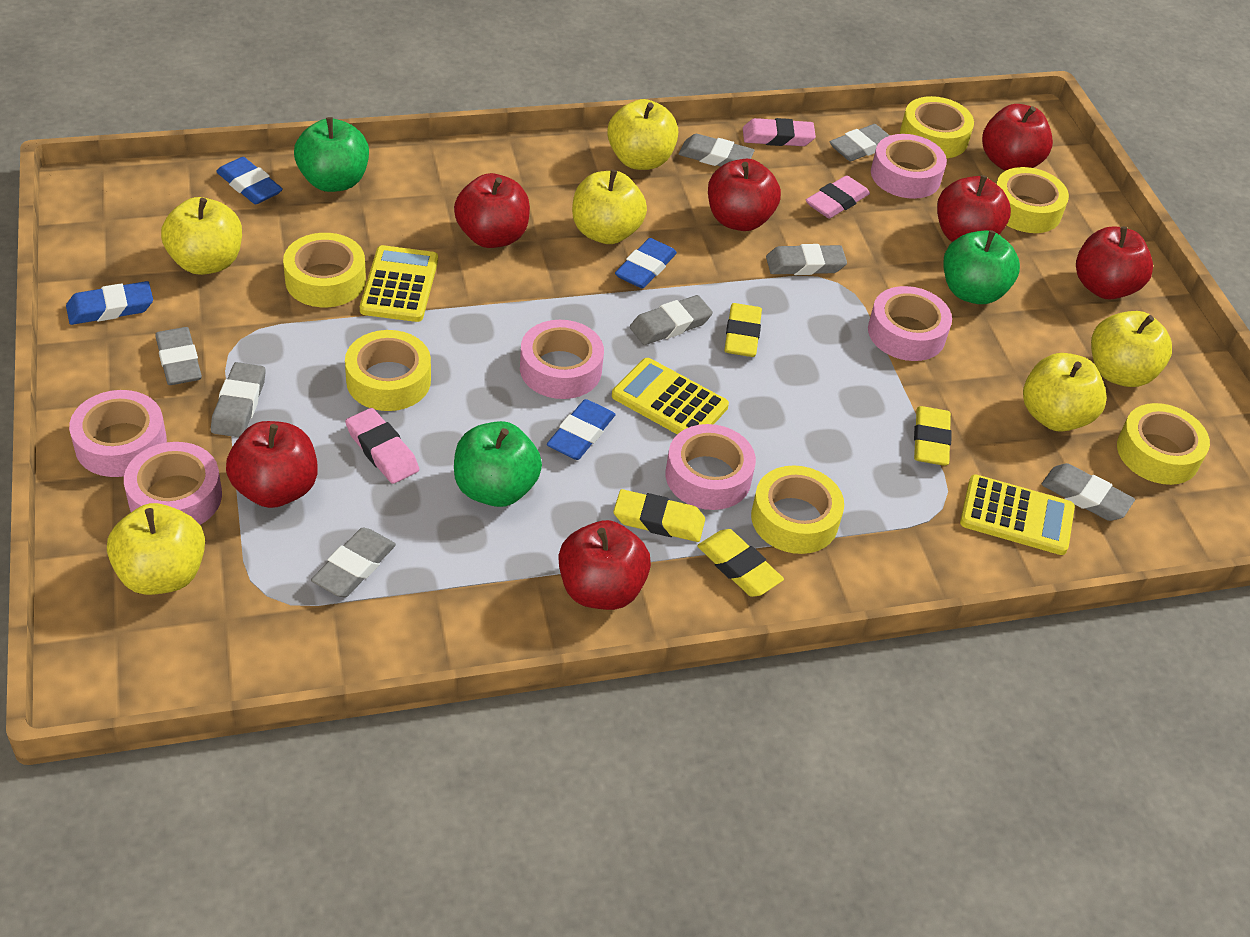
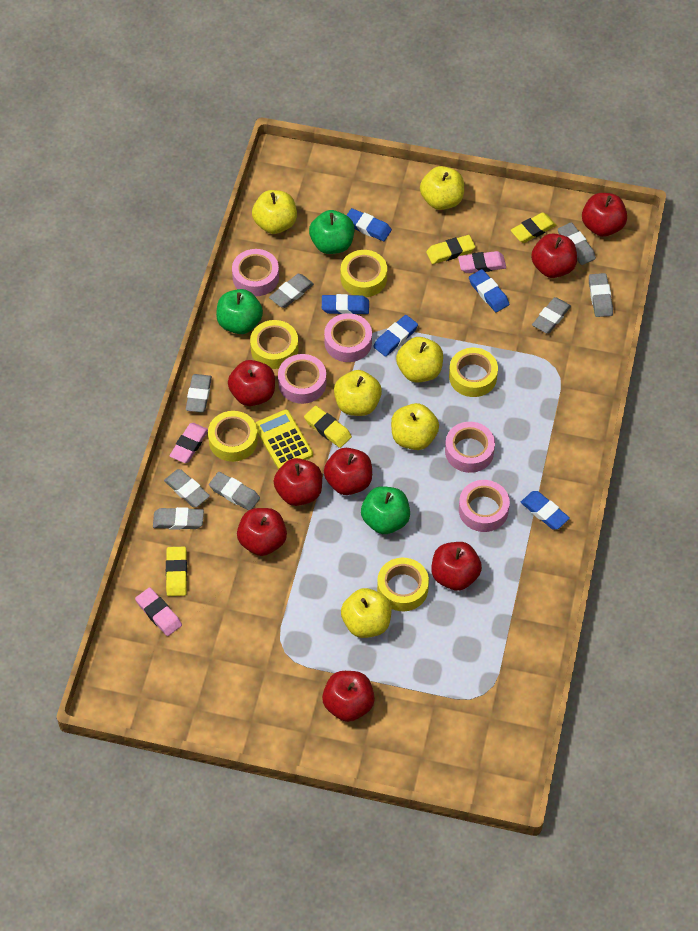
blue eraser: 4 -> 5
pink tape: 6 -> 5
red apple: 7 -> 8
yellow calculator: 3 -> 1
yellow tape: 6 -> 5

